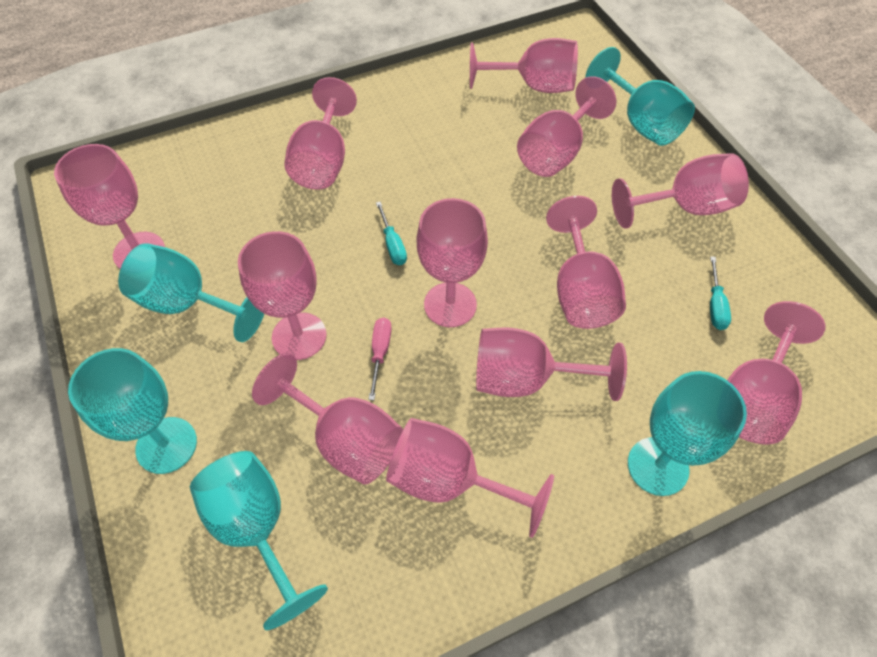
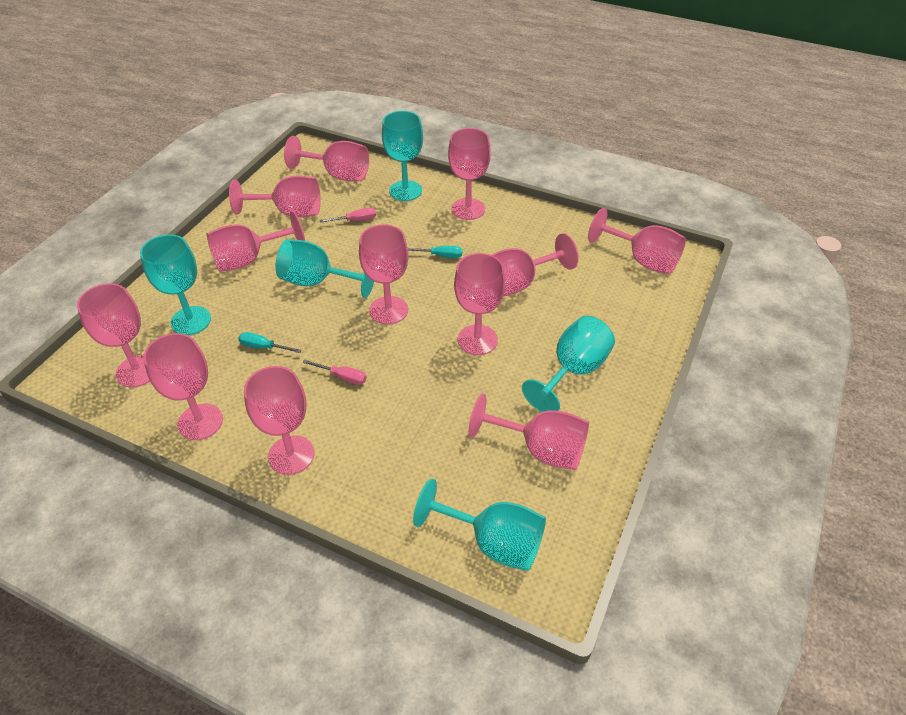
pink screwdriver: 1 -> 2

